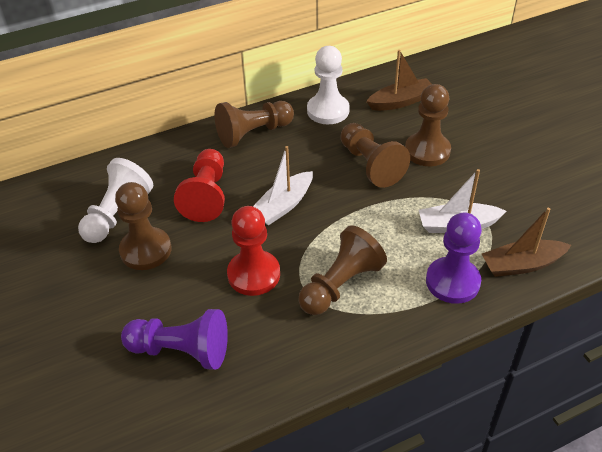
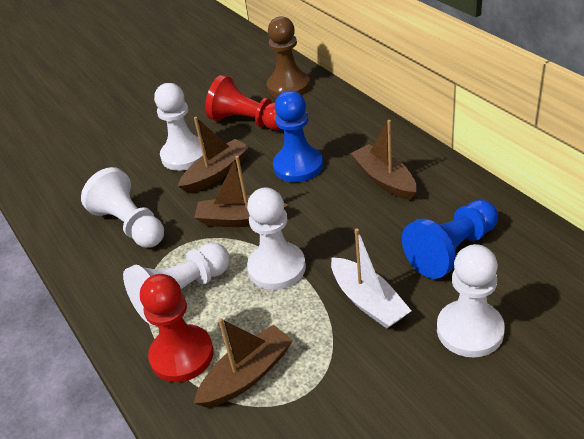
blue pawn: 0 -> 2
brown boat: 2 -> 4
brown pawn: 5 -> 1
purple pawn: 2 -> 0
white boat: 2 -> 1
white pawn: 2 -> 5

